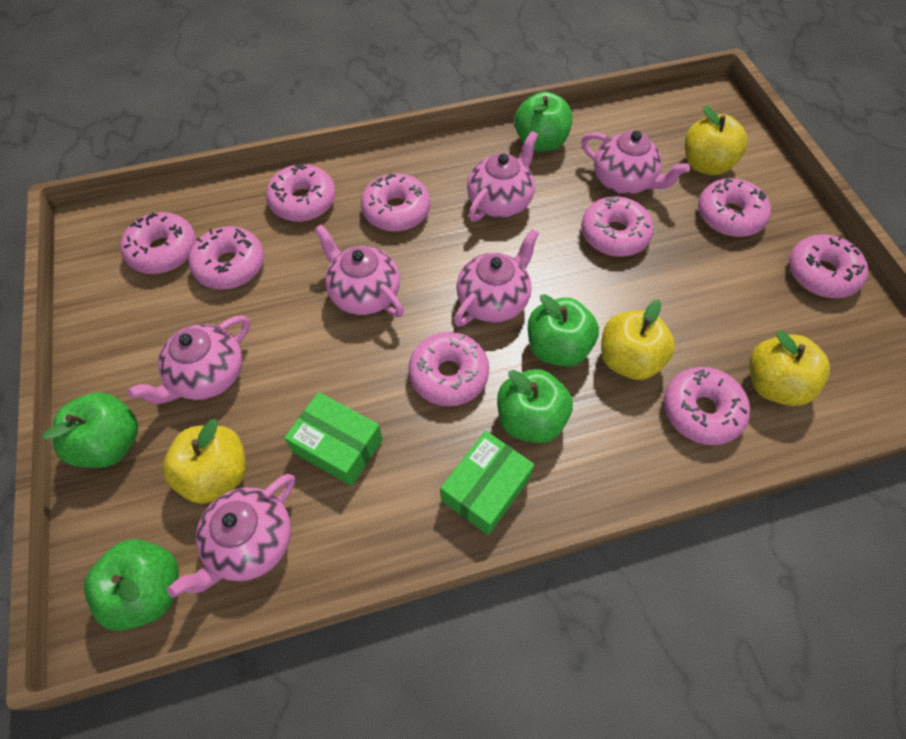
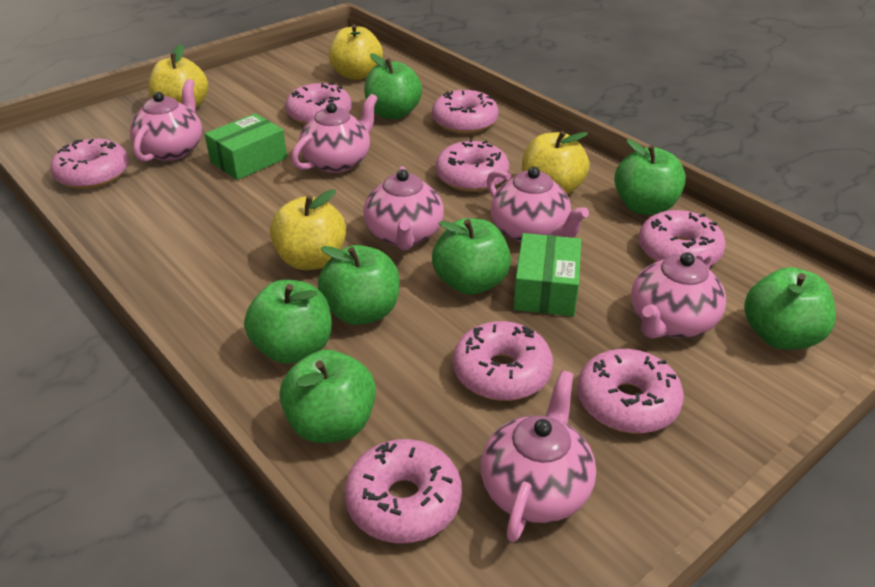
green apple: 5 -> 7
pink donut: 9 -> 8

